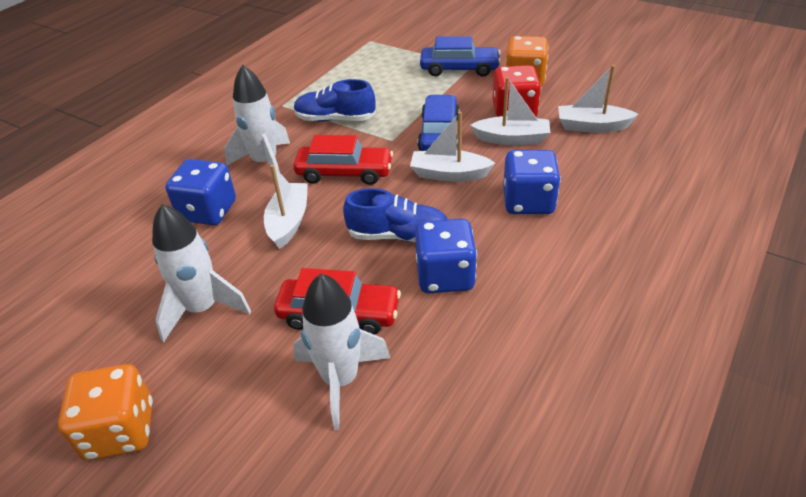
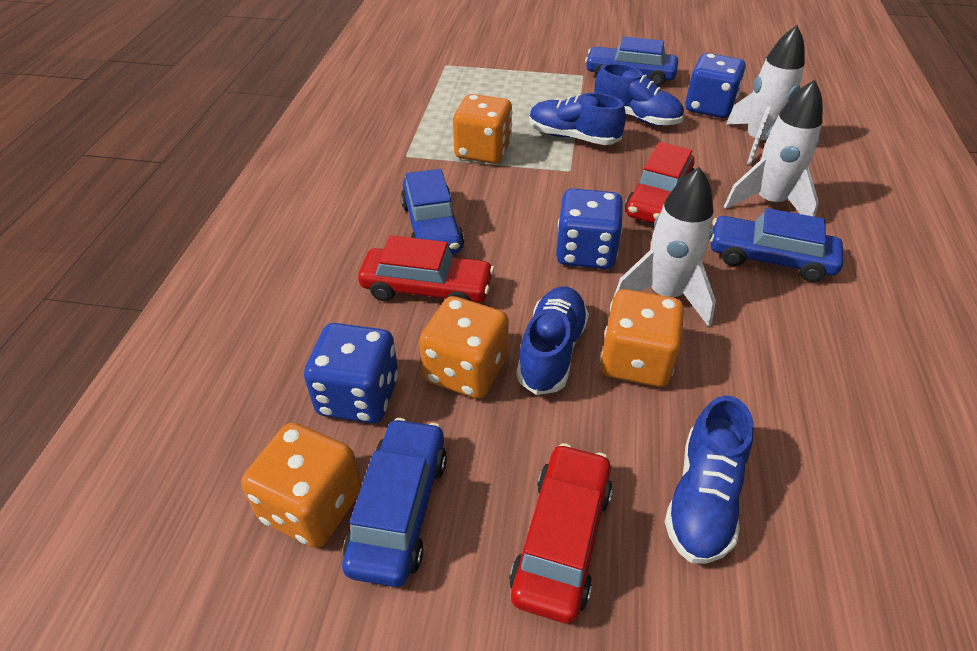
blue car: 2 -> 4
blue shoe: 2 -> 4
orange dice: 2 -> 4
red car: 2 -> 3
red dice: 1 -> 0
white boat: 4 -> 0

